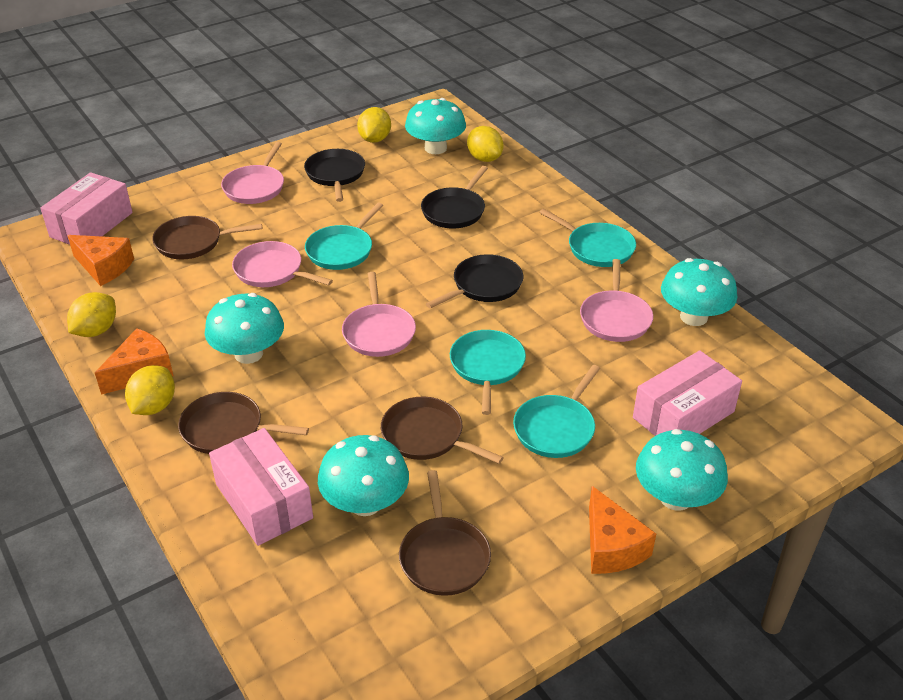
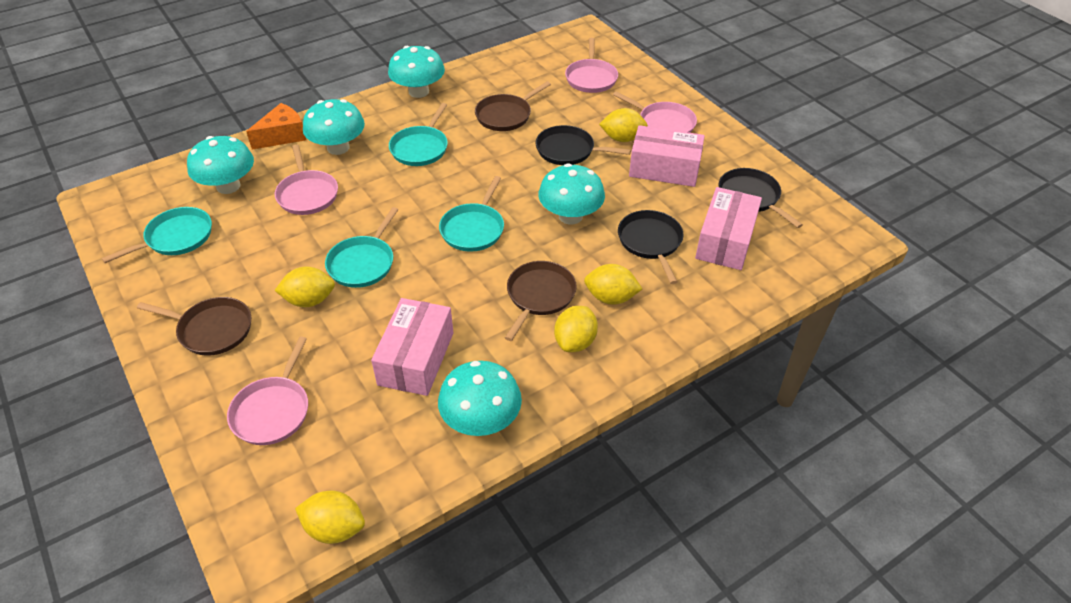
brown pan: 4 -> 3
orange cheese: 3 -> 1
yellow lemon: 4 -> 5

